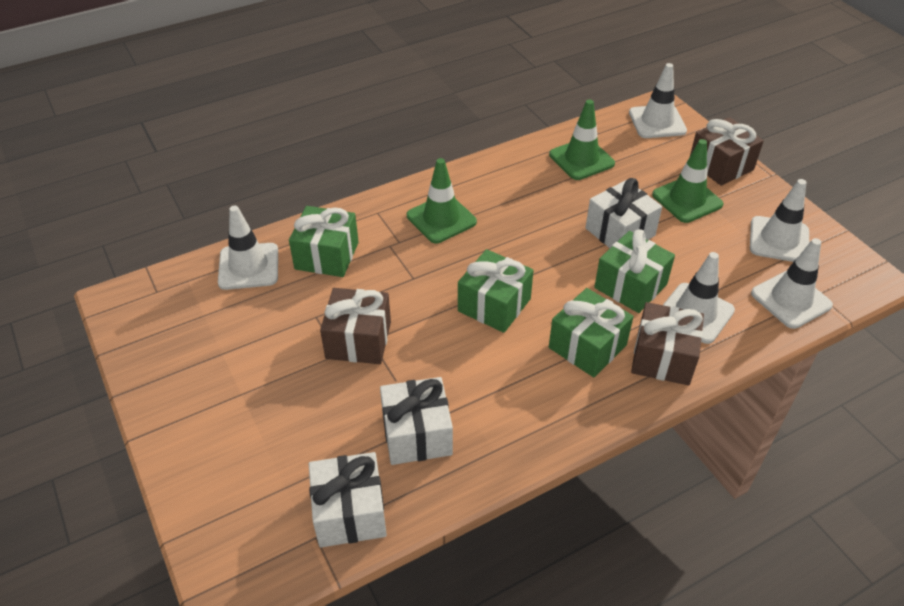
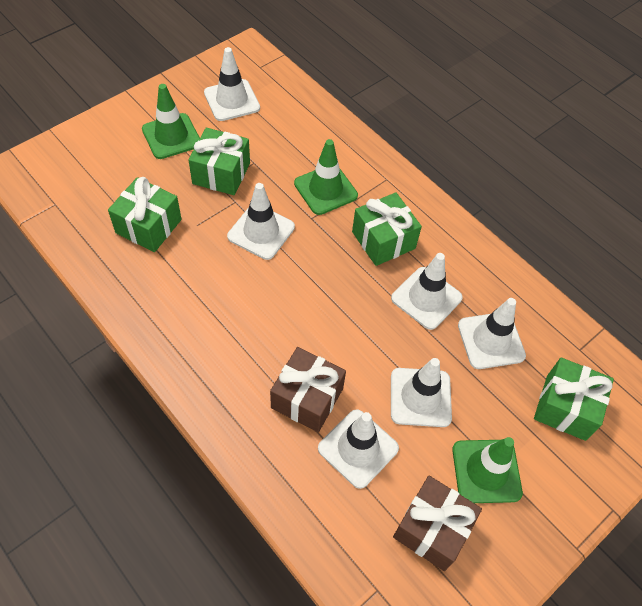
brown gift: 3 -> 2
white gift: 3 -> 0
white traffic cone: 5 -> 6

